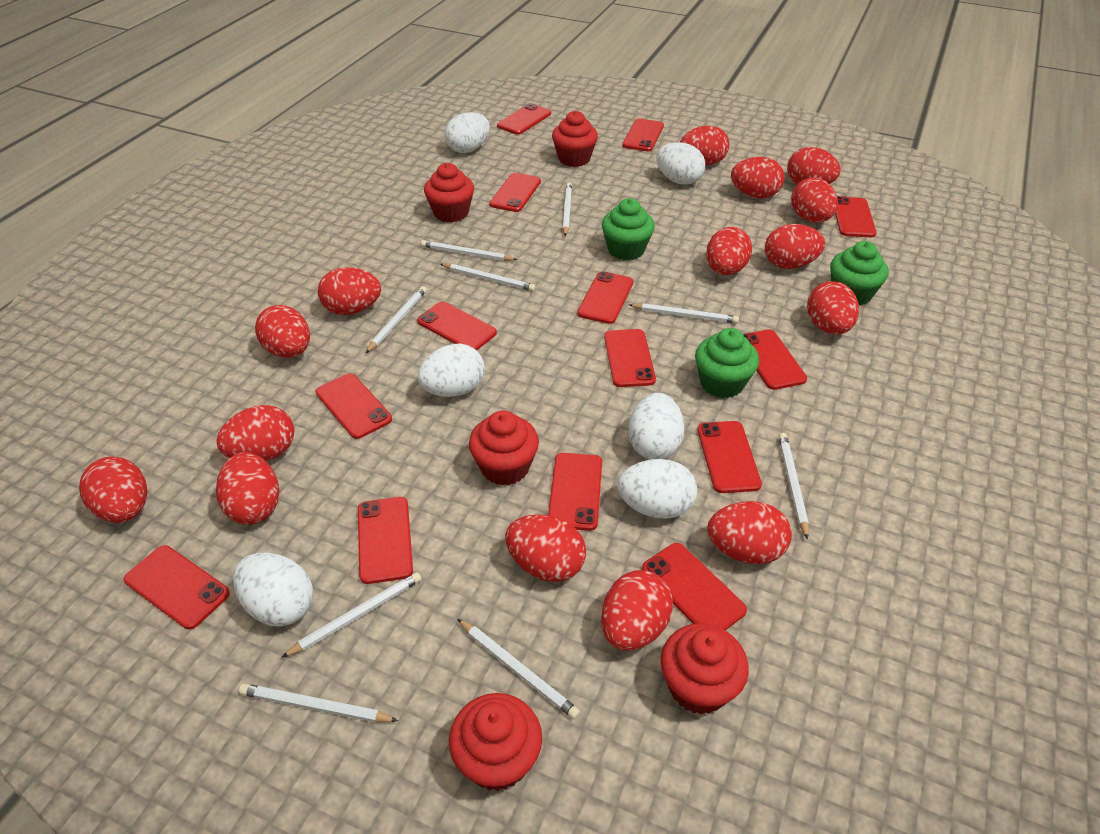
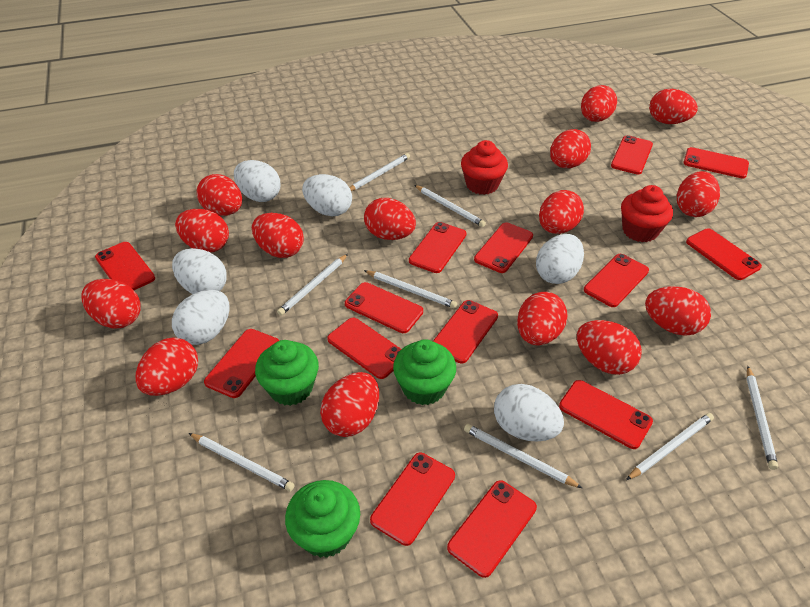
red cupcake: 5 -> 2
white pencil: 9 -> 8

